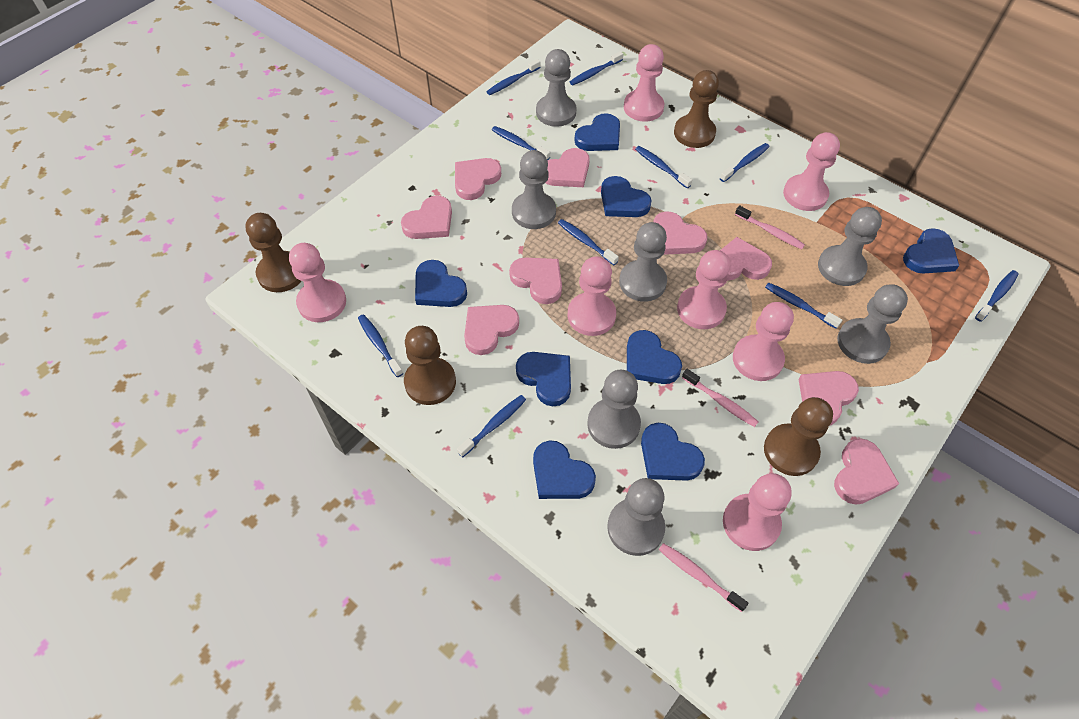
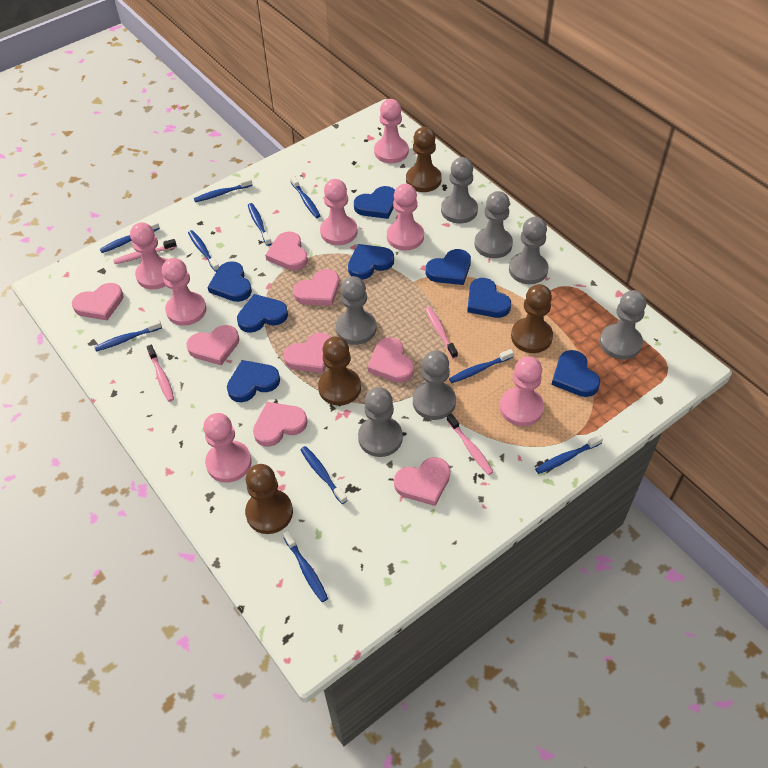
pink heart: 9 -> 8
pink toothbrush: 3 -> 4

